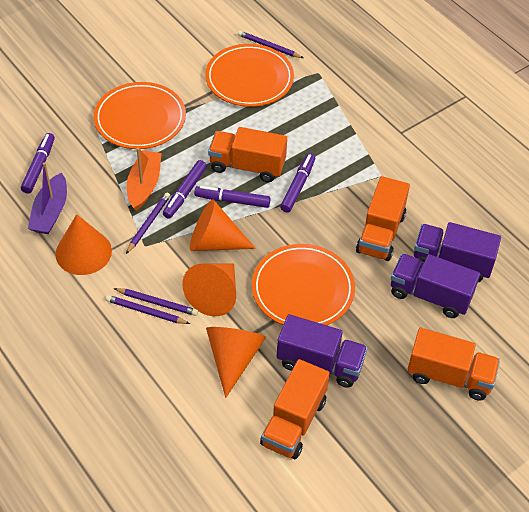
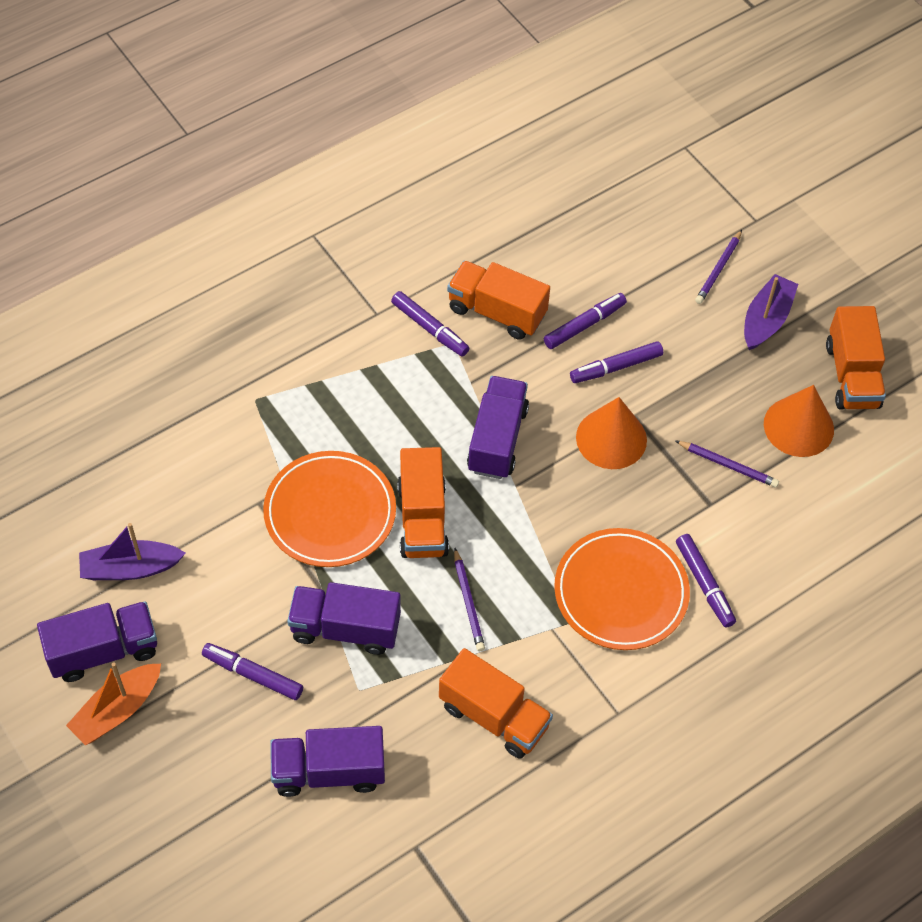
orange cone: 4 -> 2
orange plate: 3 -> 2
purple boat: 1 -> 2
purple marker: 4 -> 5
purple pencil: 4 -> 3
purple truck: 3 -> 4

